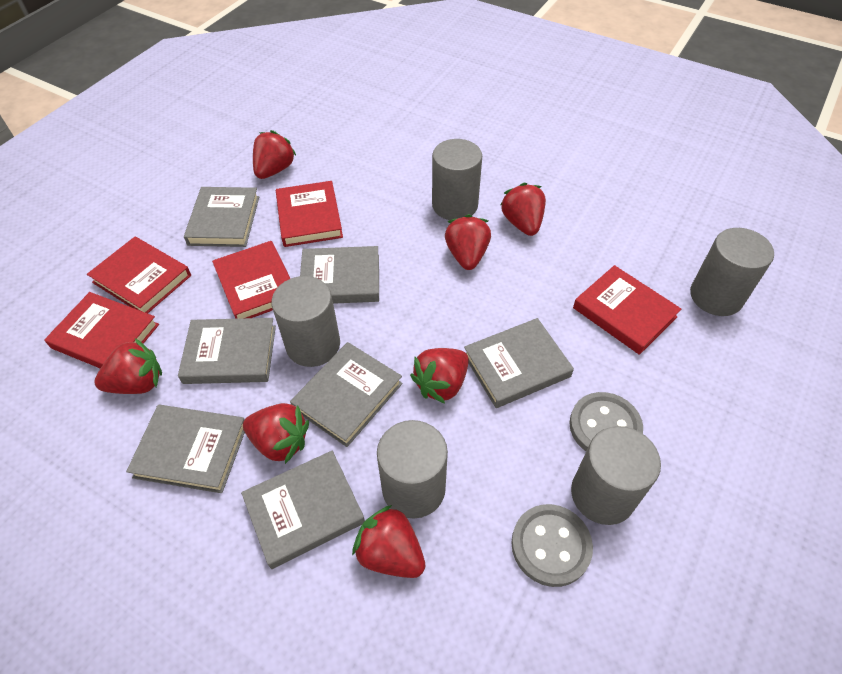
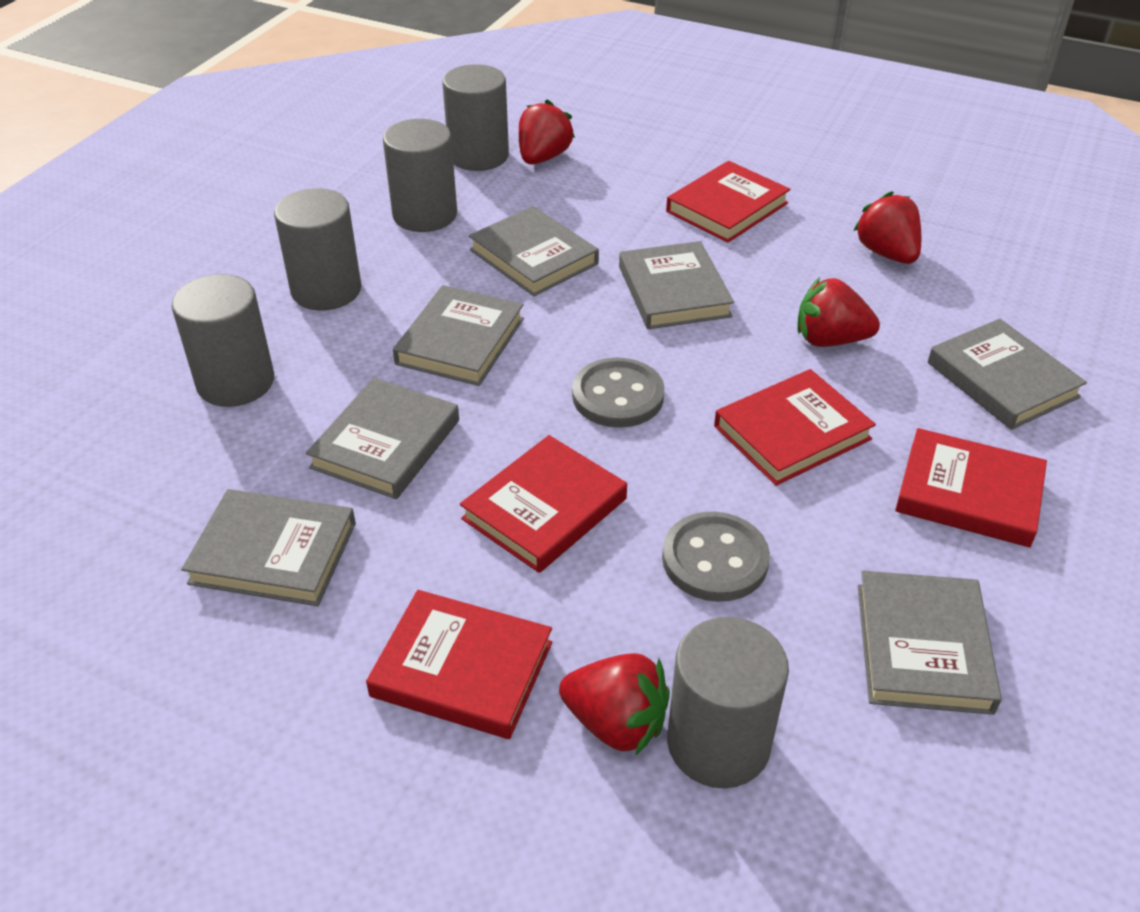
red strawberry: 7 -> 4

